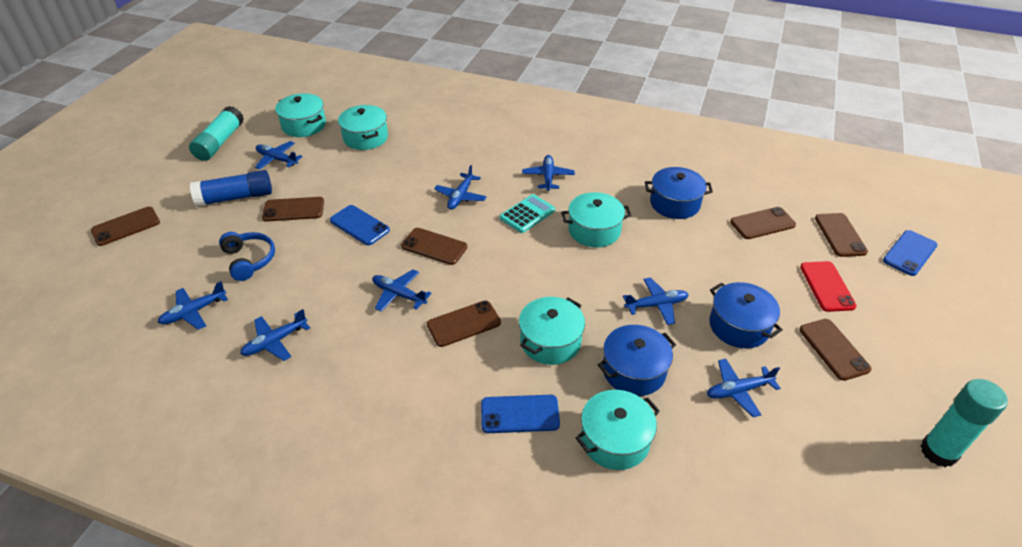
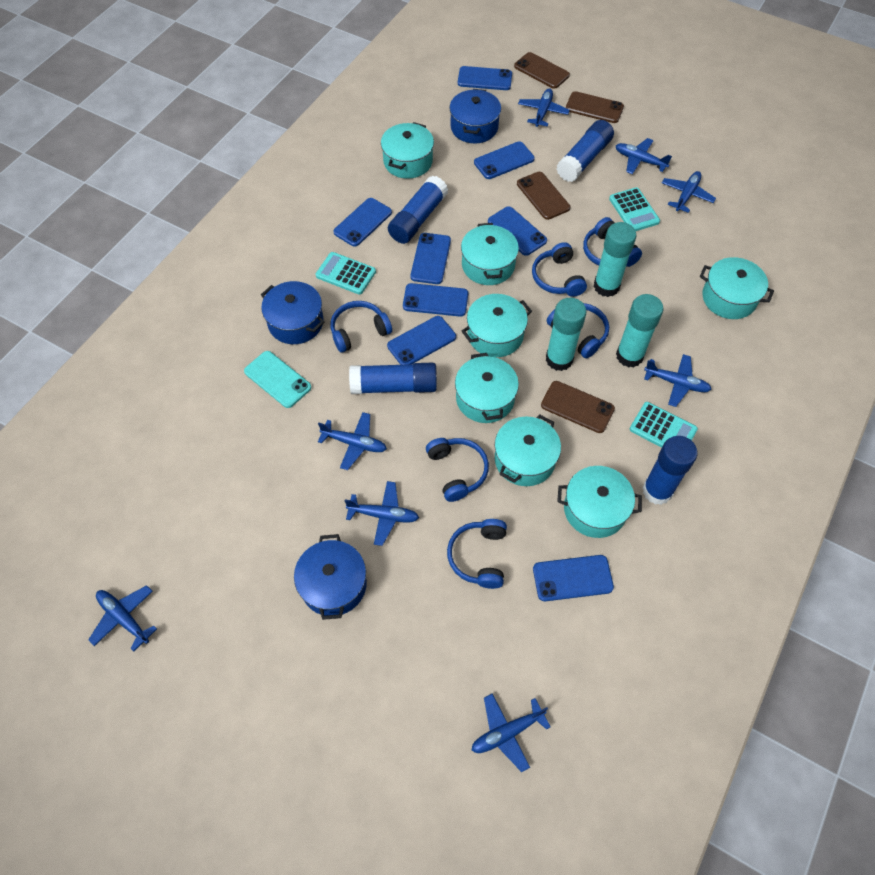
blue glue stick: 1 -> 4
blue headphones: 1 -> 6
blue phone: 3 -> 8
brown phone: 7 -> 4
red phone: 1 -> 0
turquoise calculator: 1 -> 3
turquoise glue stick: 2 -> 3
turquoise phone: 0 -> 1
turquoise pot: 5 -> 7

